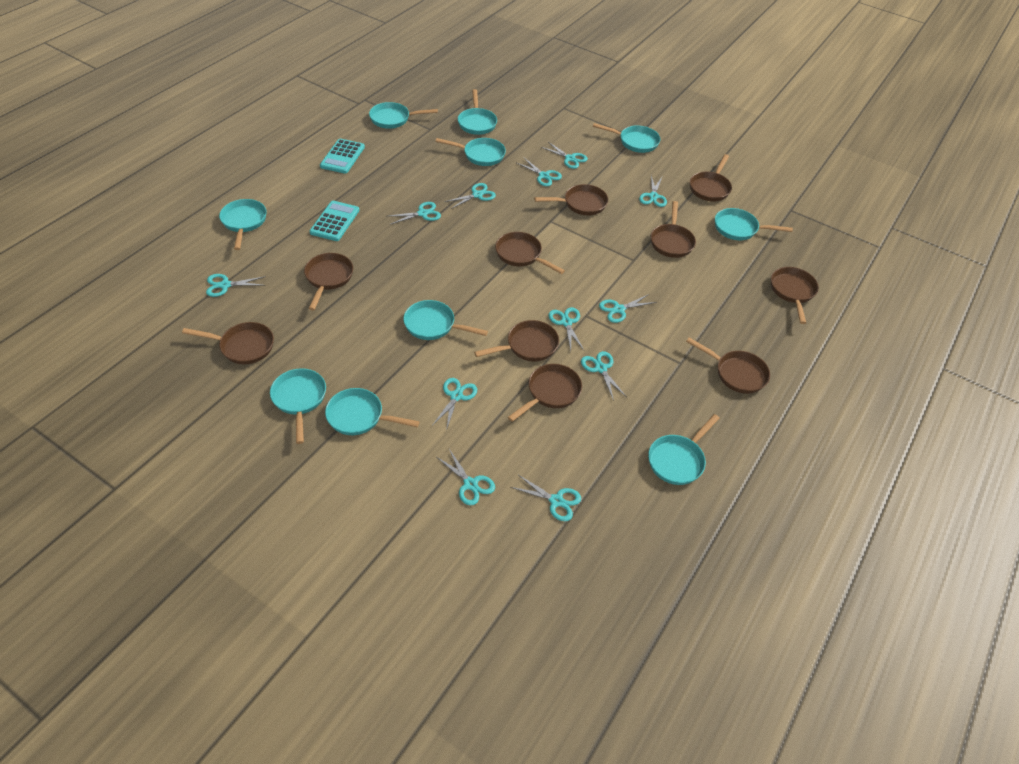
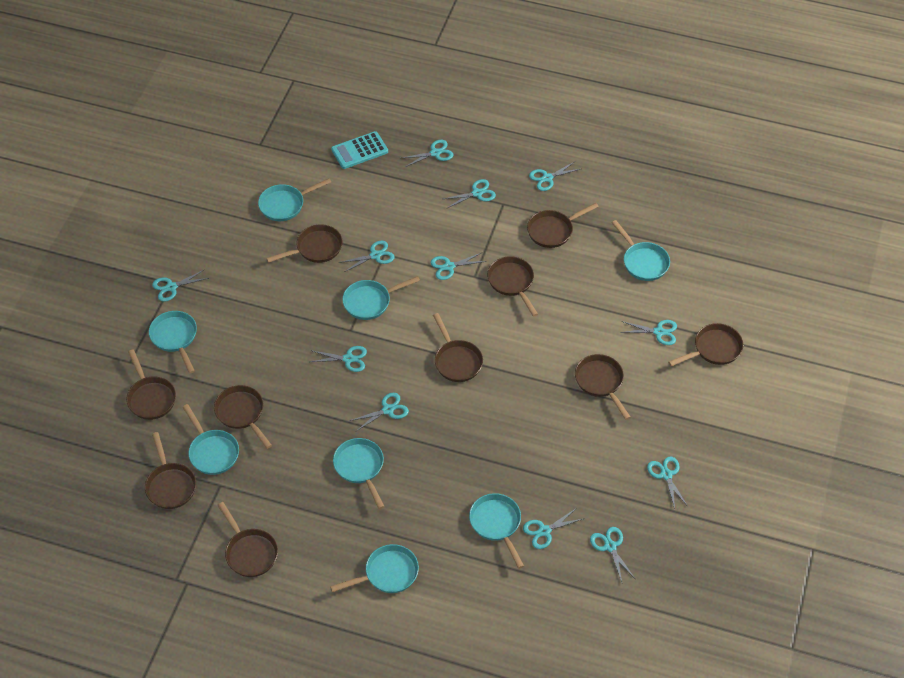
turquoise calculator: 2 -> 1
turquoise pan: 10 -> 8

